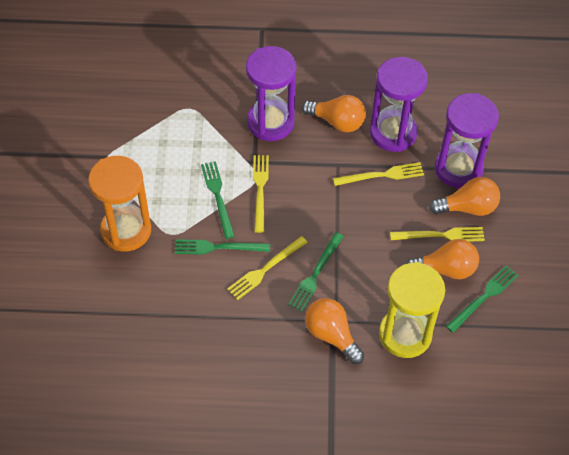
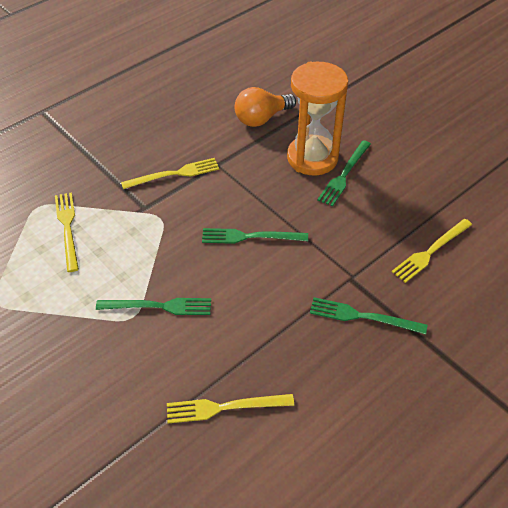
orange light bulb: 4 -> 1
purple hourglass: 3 -> 0
yellow hourglass: 1 -> 0

